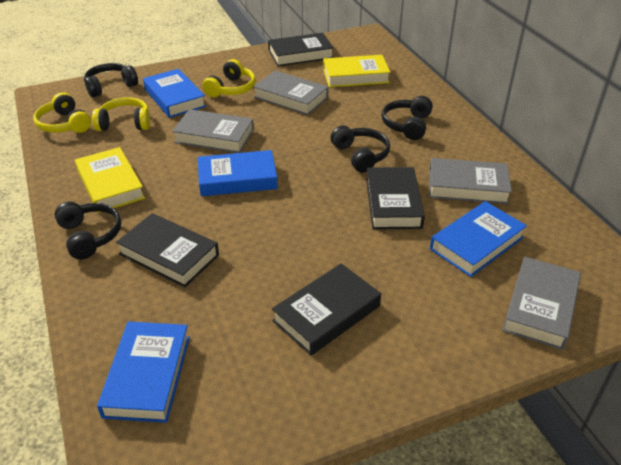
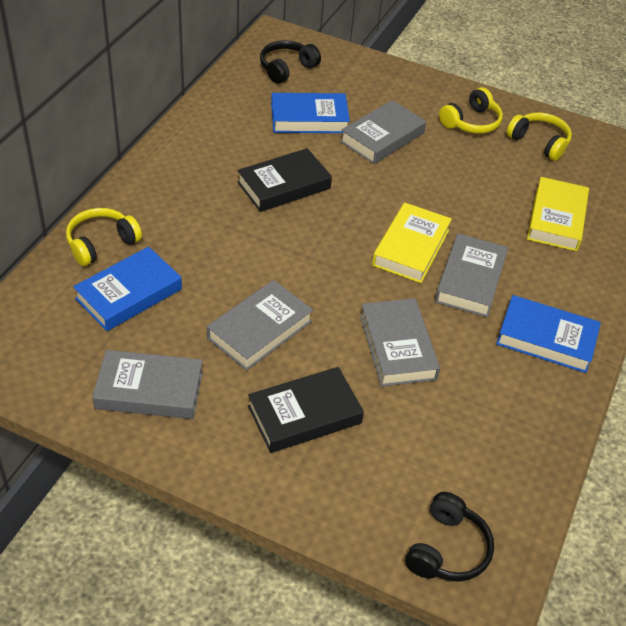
black book: 4 -> 2
black headphones: 4 -> 2
blue book: 4 -> 3
grey book: 4 -> 5

